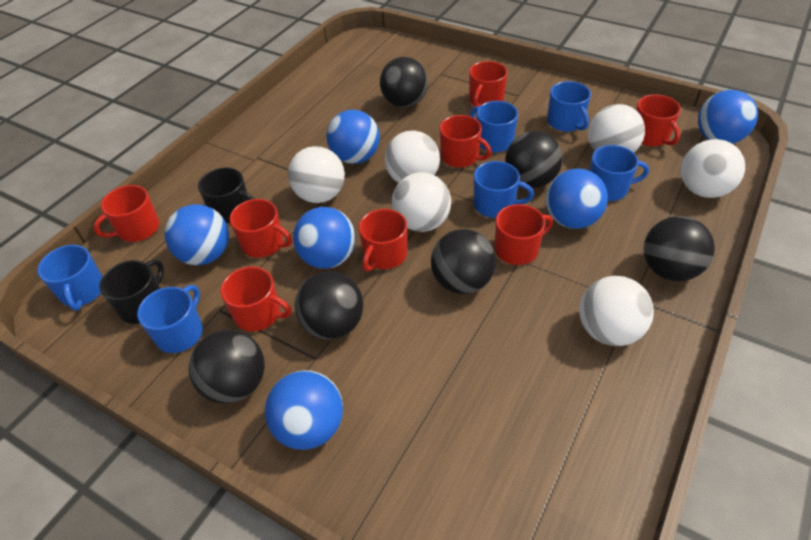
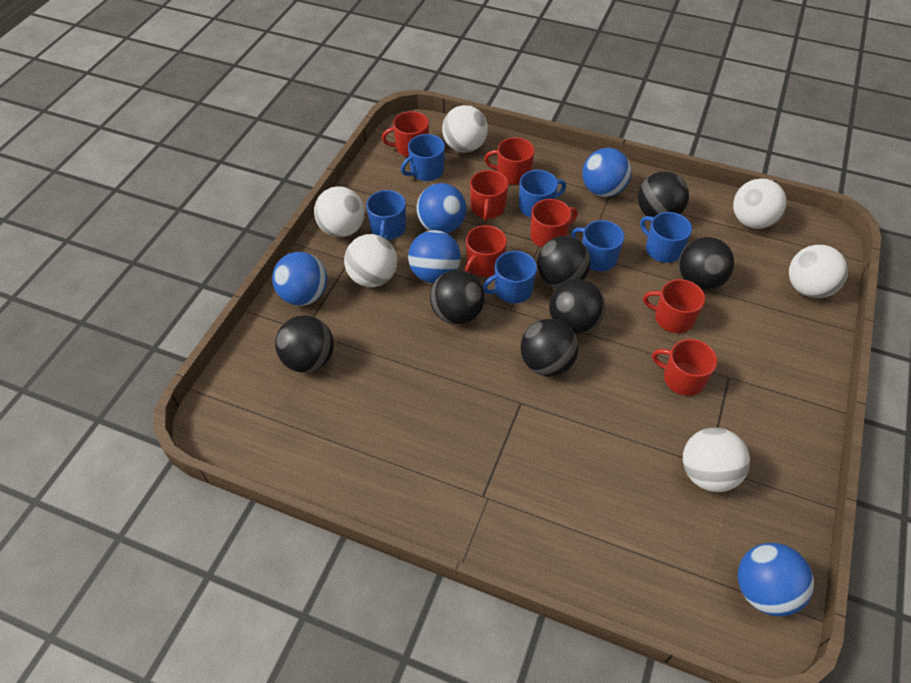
black ball: 6 -> 7
black mug: 2 -> 0
blue ball: 6 -> 5
red mug: 8 -> 7

